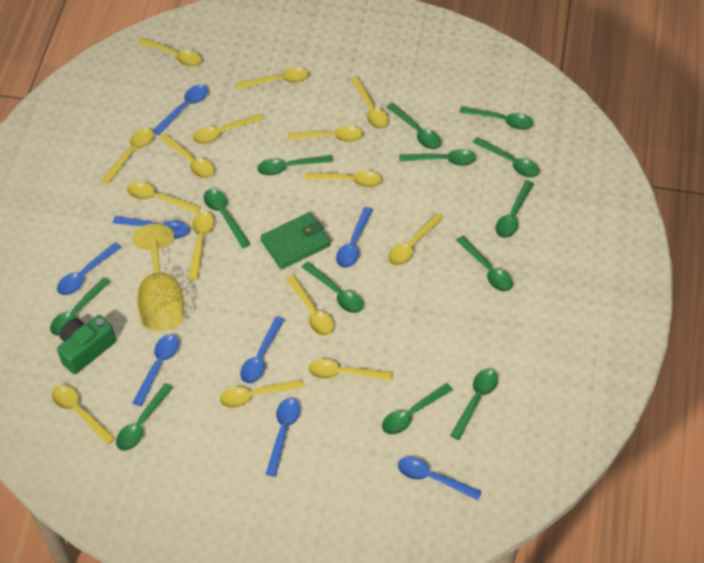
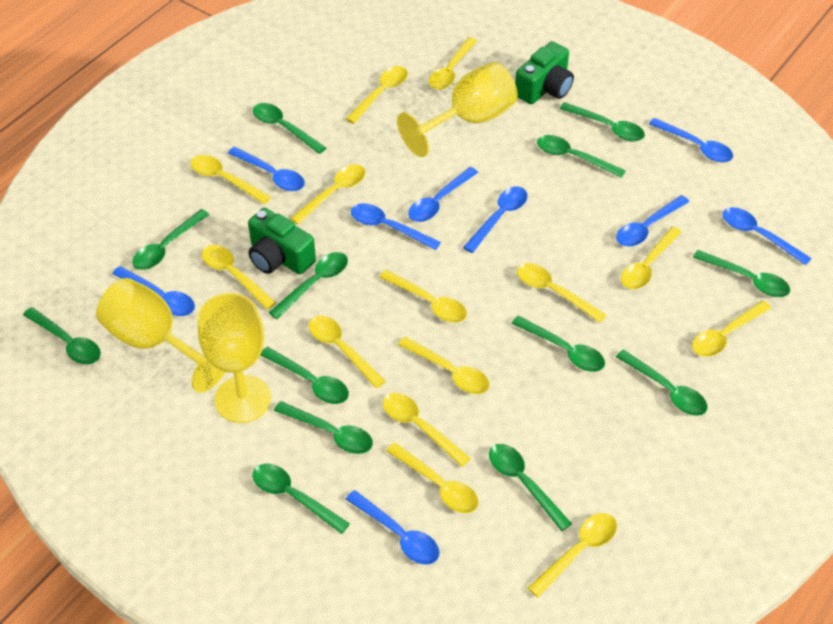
blue spoon: 8 -> 9
green camera: 1 -> 2
green wallet: 1 -> 0
yellow goblet: 1 -> 3
yellow spoon: 15 -> 14

